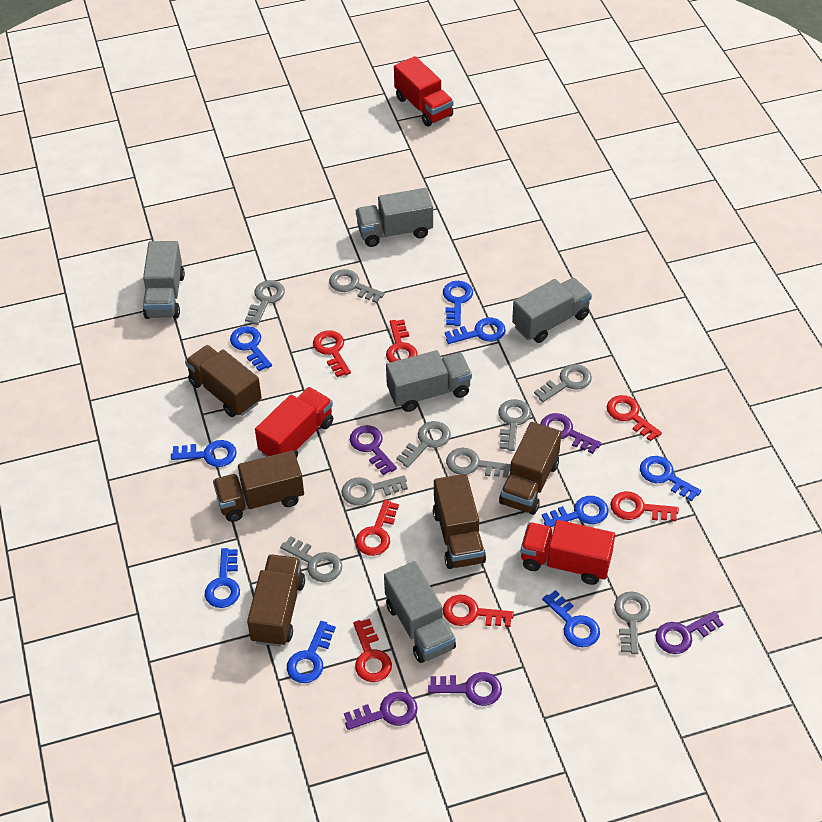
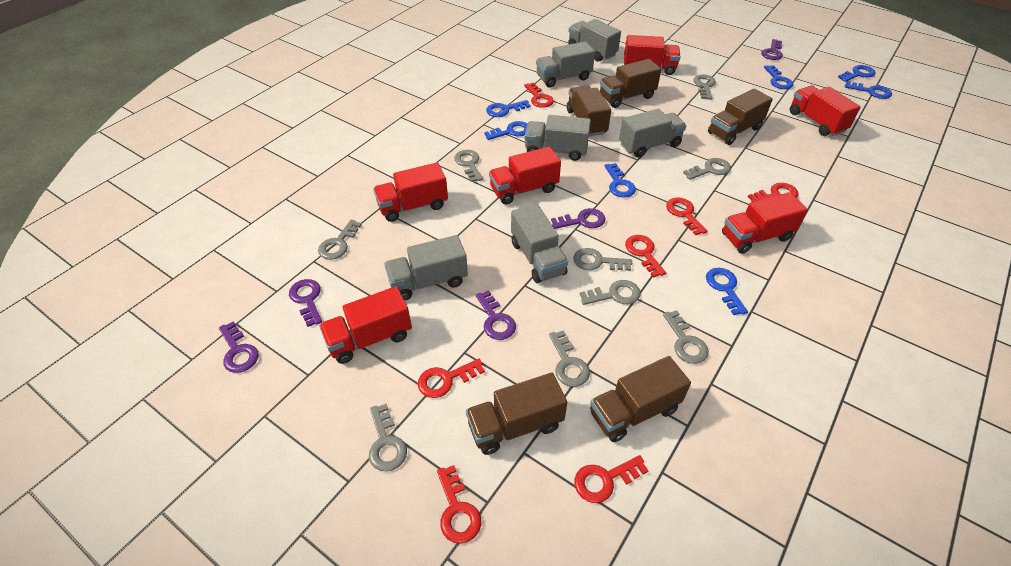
blue key: 9 -> 7
grey truck: 5 -> 6
red truck: 3 -> 6

